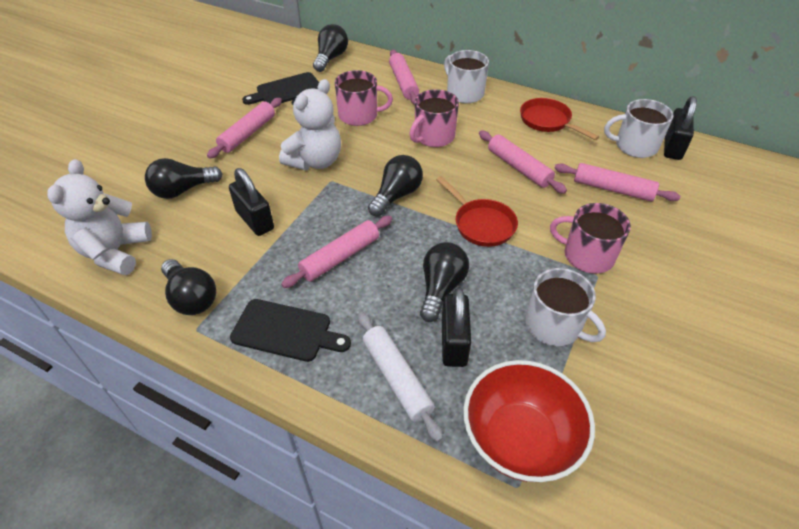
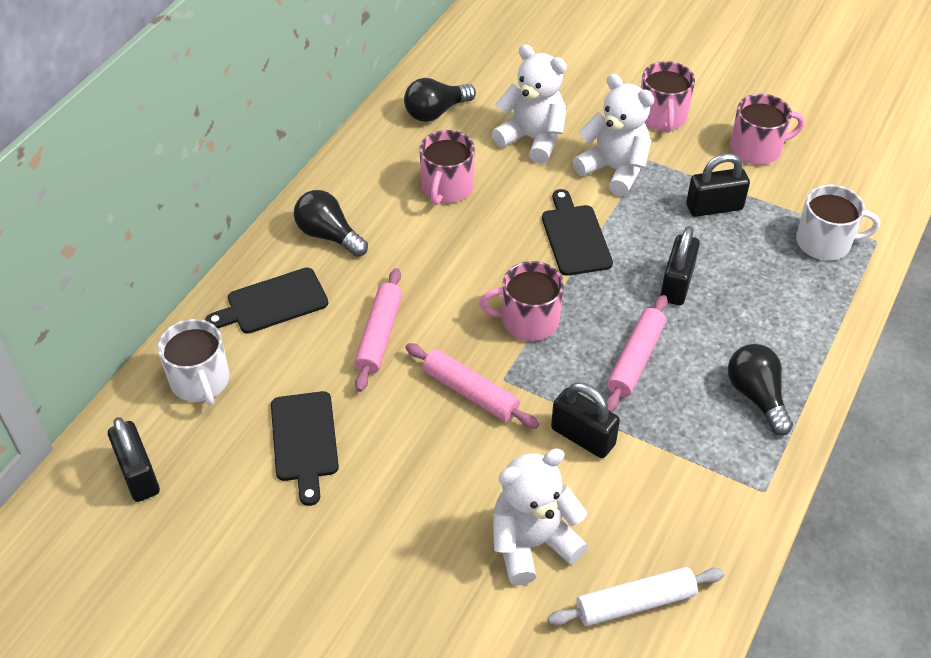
black cutting board: 2 -> 3
black light bulb: 5 -> 3
black padlock: 3 -> 4
pink mug: 3 -> 4
pink rolling pin: 5 -> 3
red bowl: 1 -> 0
red pan: 2 -> 0
white mug: 3 -> 2
white teddy bear: 2 -> 3

